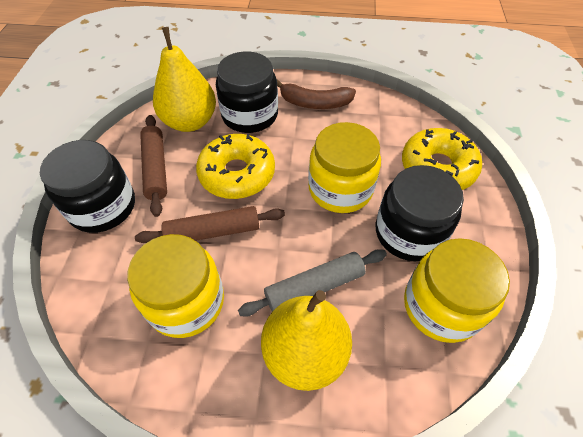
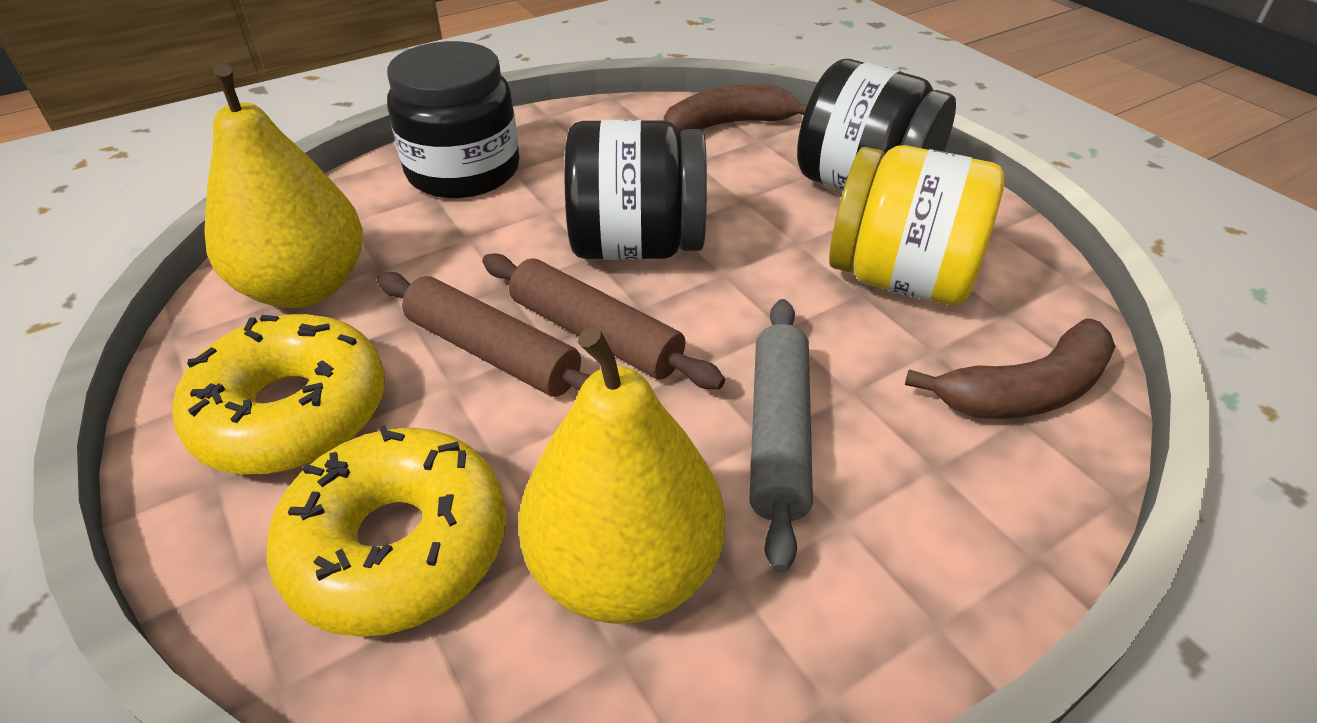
brown banana: 1 -> 2
yellow jar: 3 -> 1

